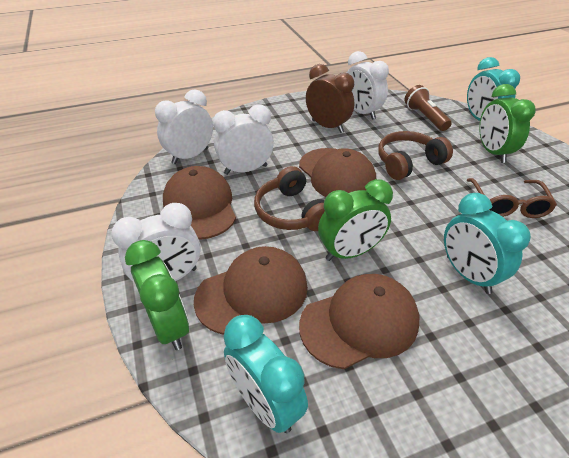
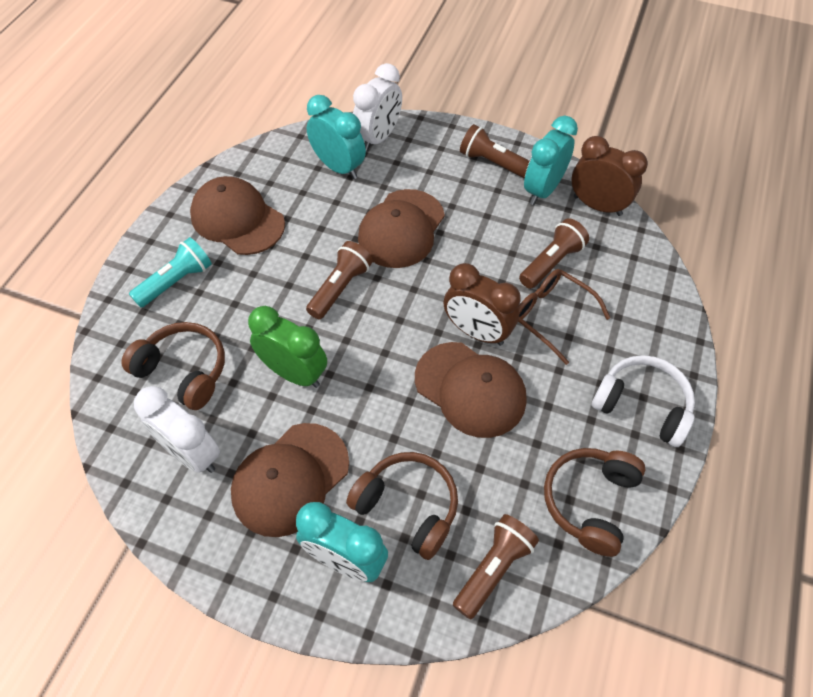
brown clock: 1 -> 2
brown flashlight: 1 -> 4
brown headphones: 2 -> 3
green clock: 3 -> 1
turquoise flashlight: 0 -> 1
white clock: 4 -> 2
white headphones: 0 -> 1

